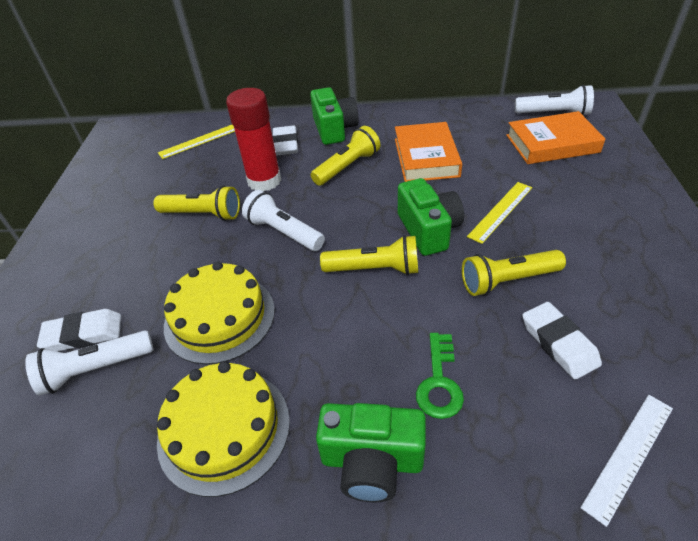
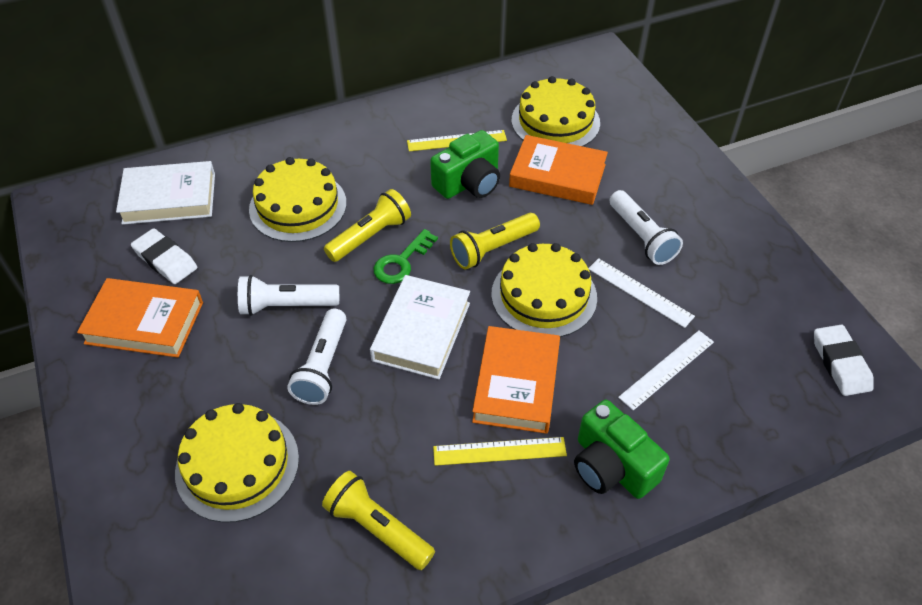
green camera: 3 -> 2
orange book: 2 -> 3
red glue stick: 1 -> 0
white book: 0 -> 2
white eraser: 3 -> 2
white ruler: 1 -> 2
yellow cake: 2 -> 4
yellow flashlight: 4 -> 3

